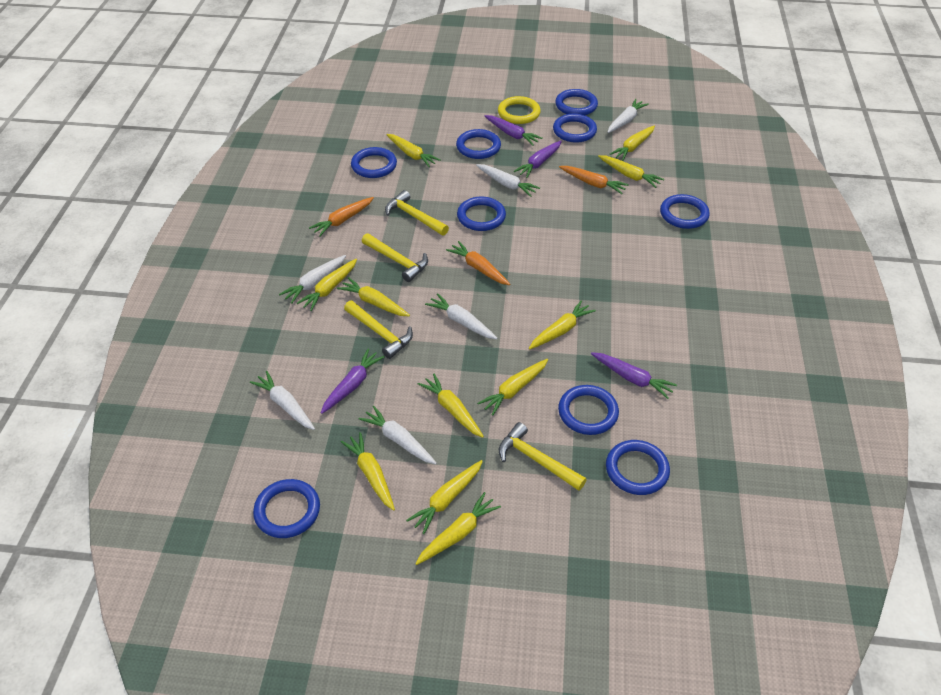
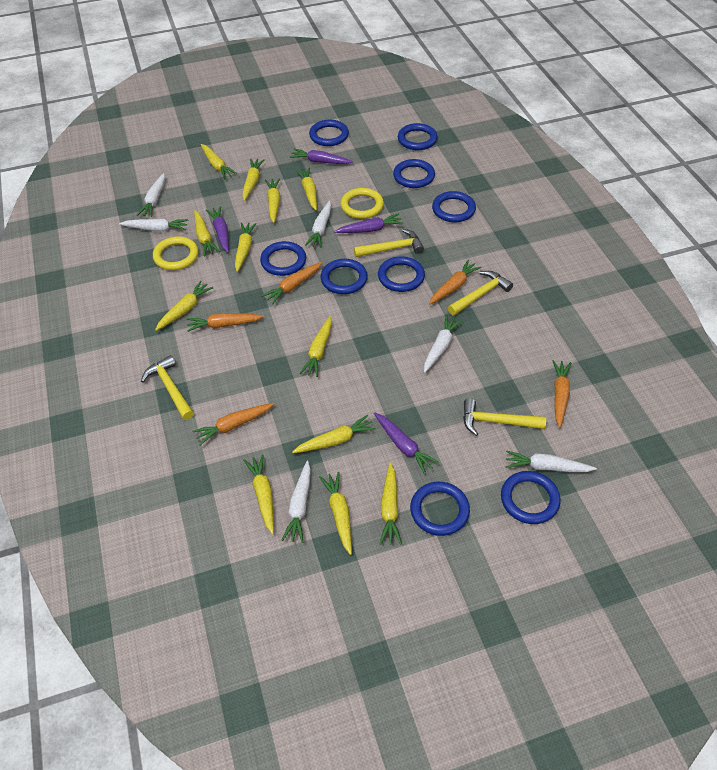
orange carrot: 3 -> 5
yellow carrot: 11 -> 12
yellow ring: 1 -> 2

